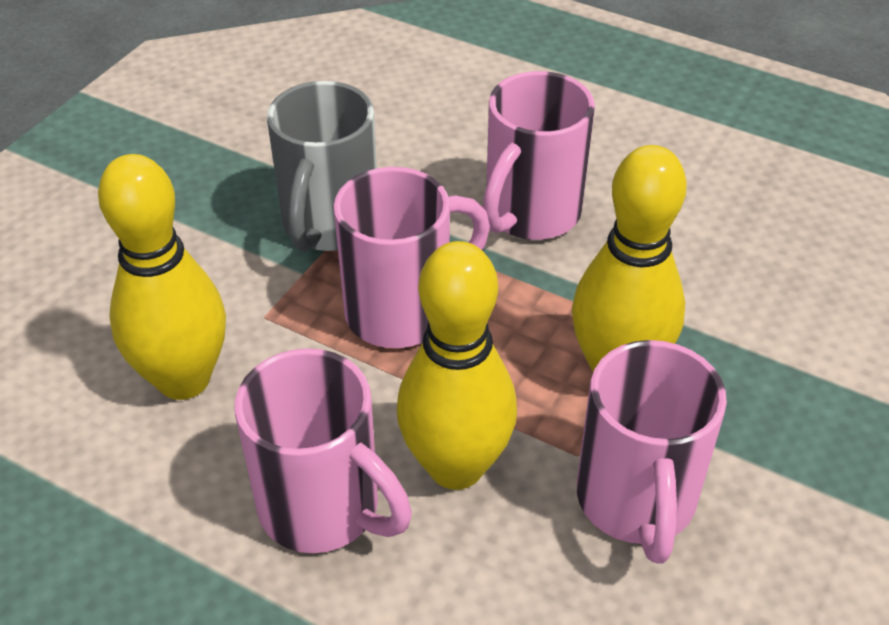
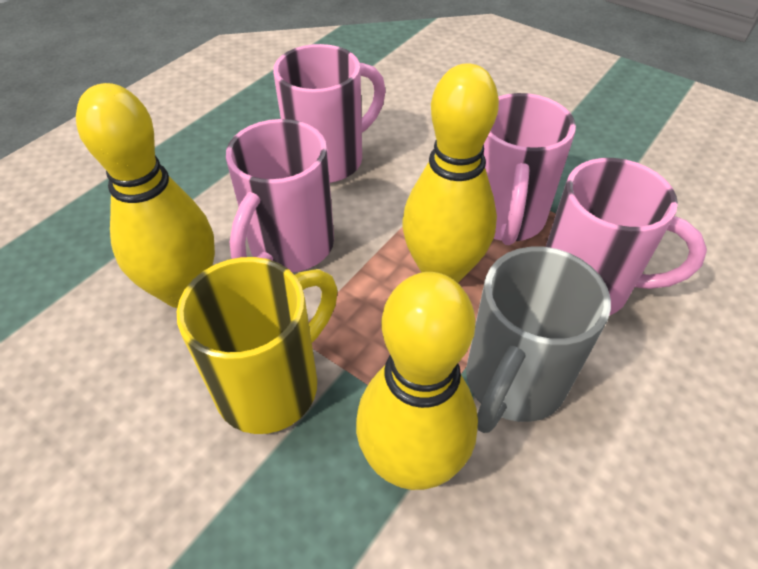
yellow mug: 0 -> 1

